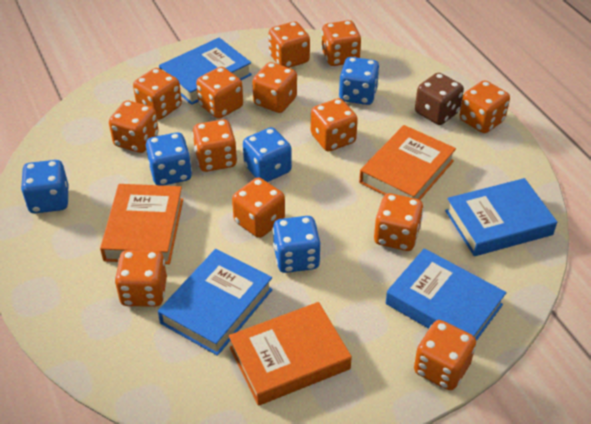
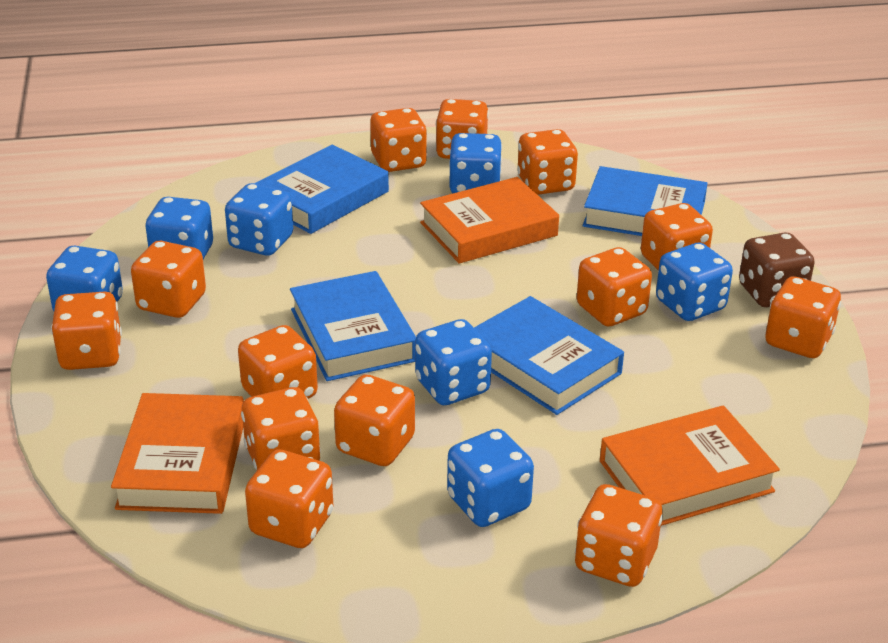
blue dice: 5 -> 7

